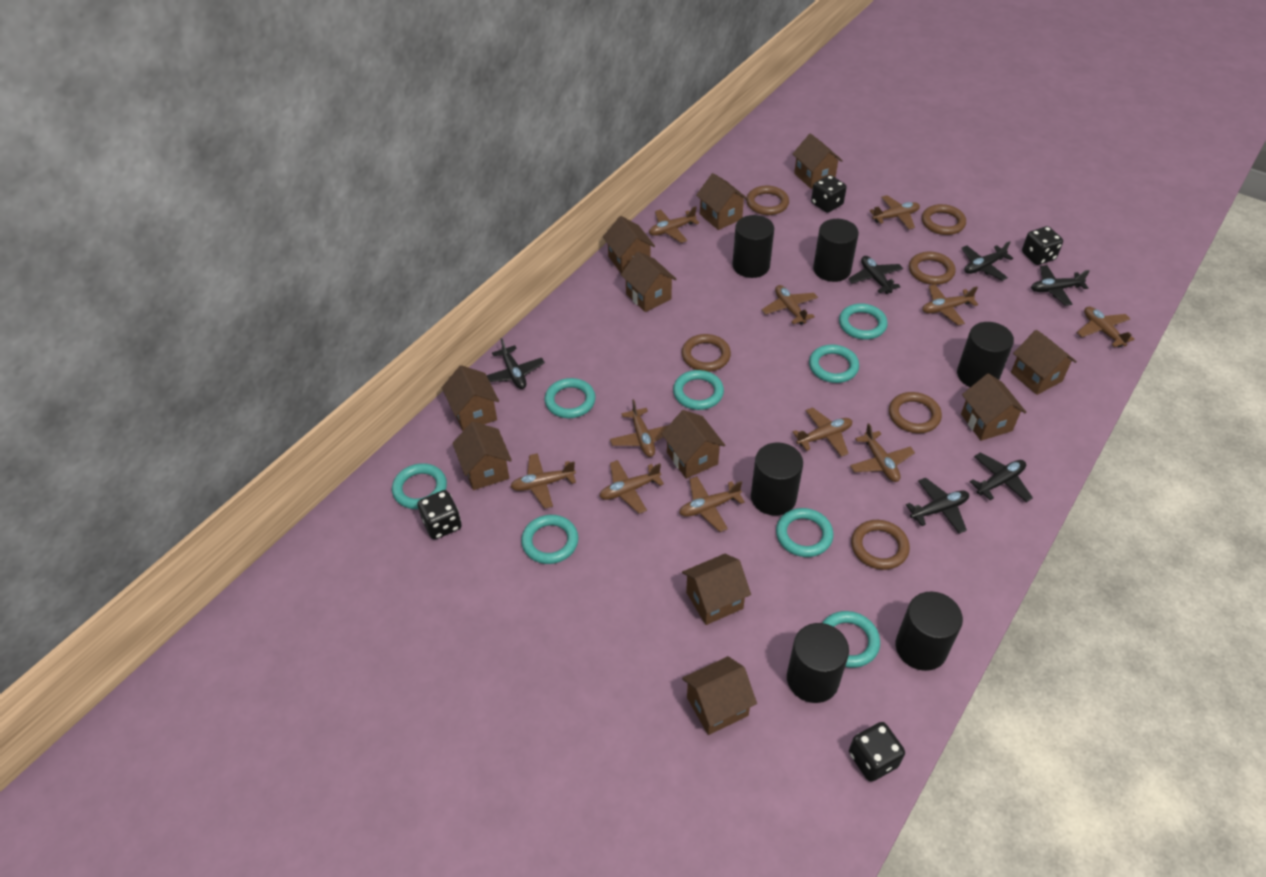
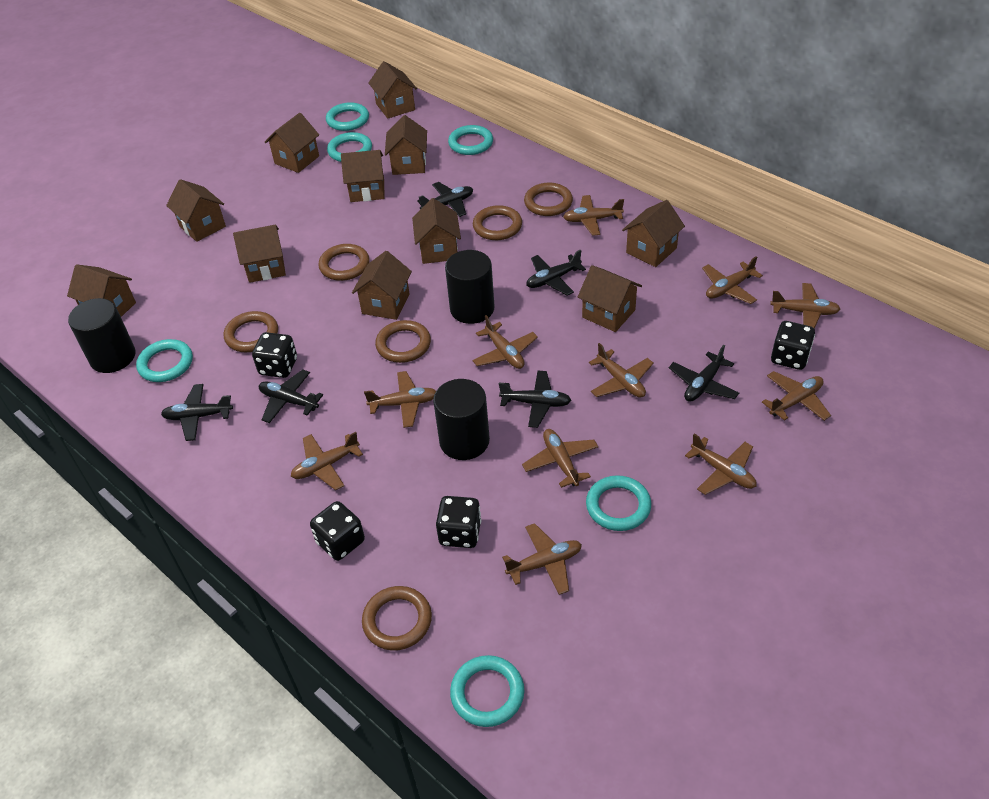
black cylinder: 6 -> 3
turquoise ring: 8 -> 6

